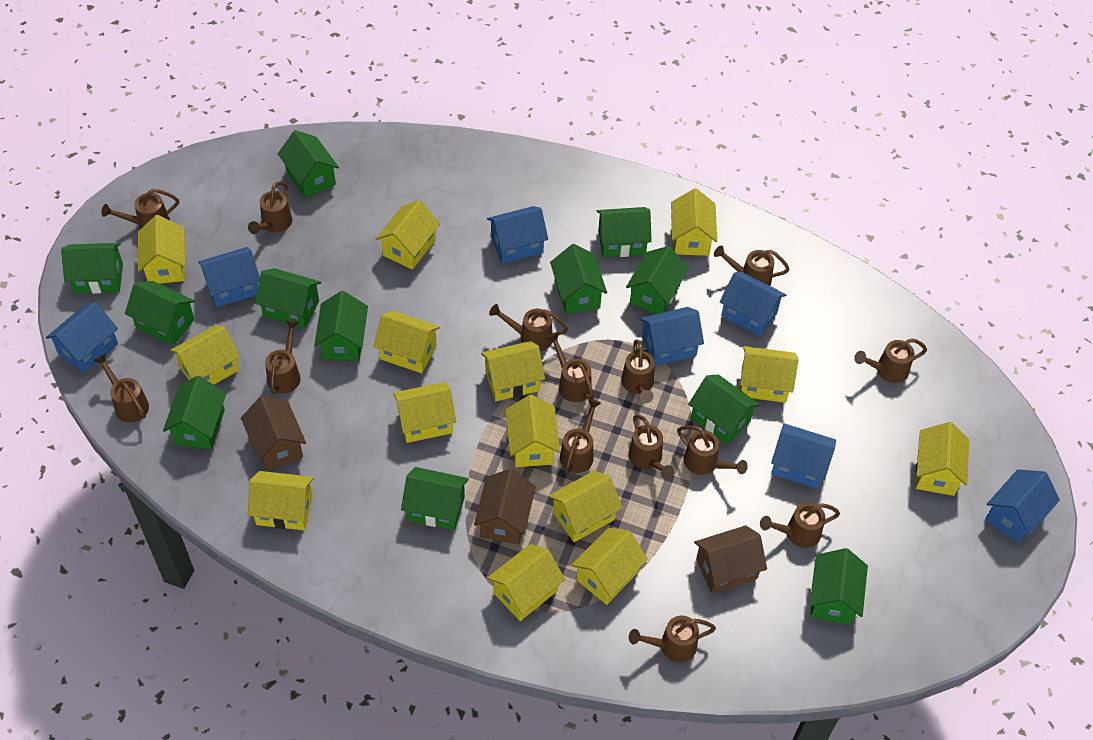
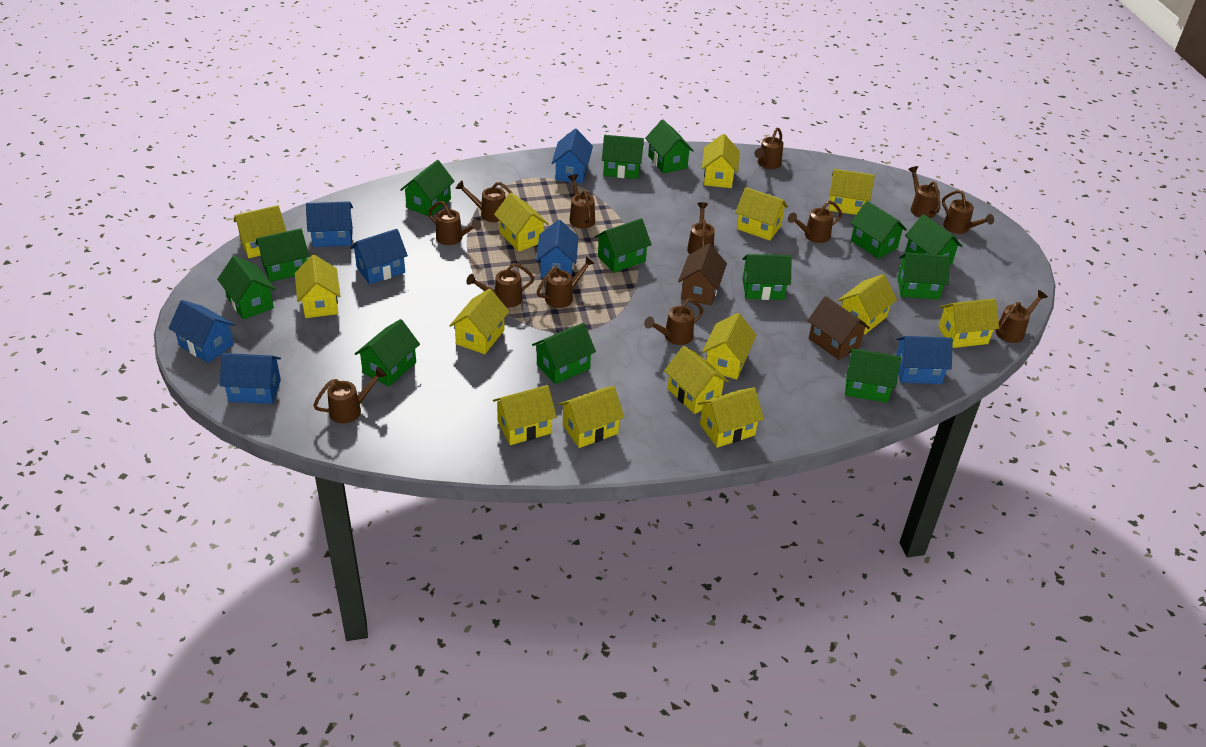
brown house: 3 -> 2
brown watering can: 14 -> 13
green house: 12 -> 13

